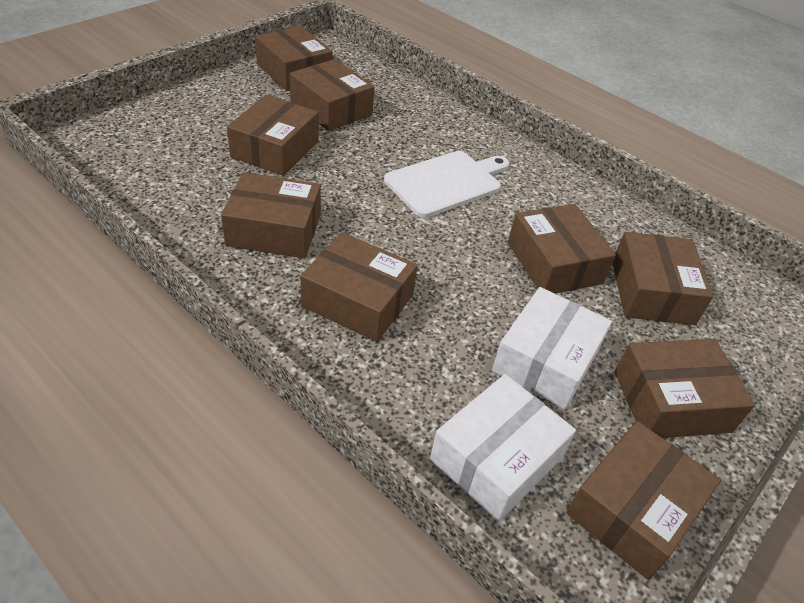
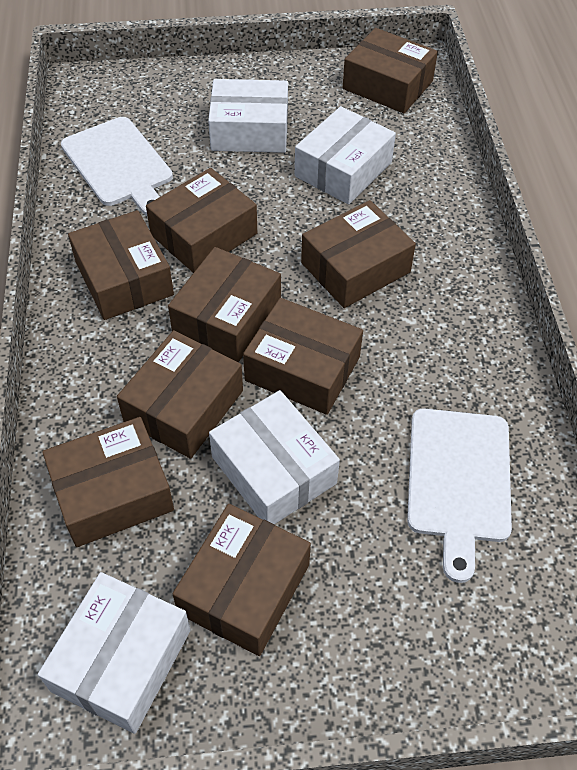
white box: 2 -> 4
white cutting board: 1 -> 2

